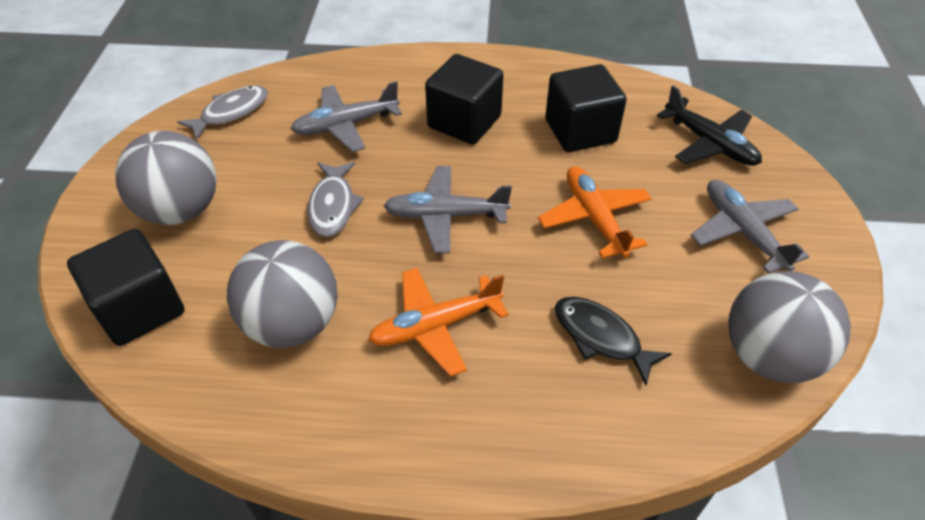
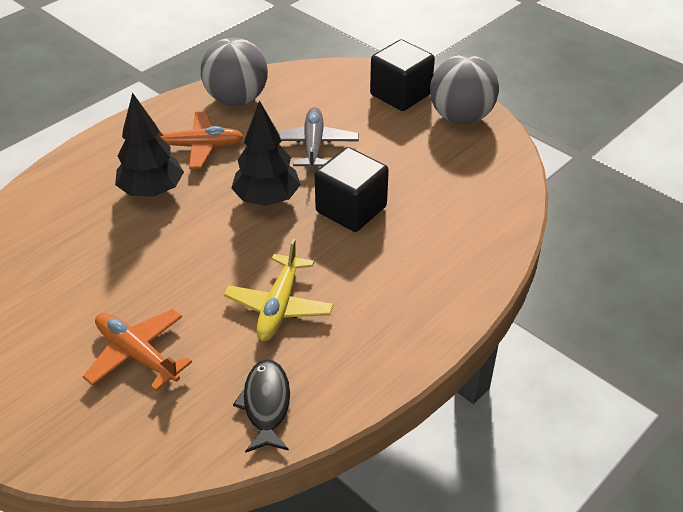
black cube: 3 -> 2
black plane: 1 -> 0
black tree: 0 -> 2
grey ball: 3 -> 2
grey fish: 2 -> 0
grey plane: 3 -> 1
yellow plane: 0 -> 1

